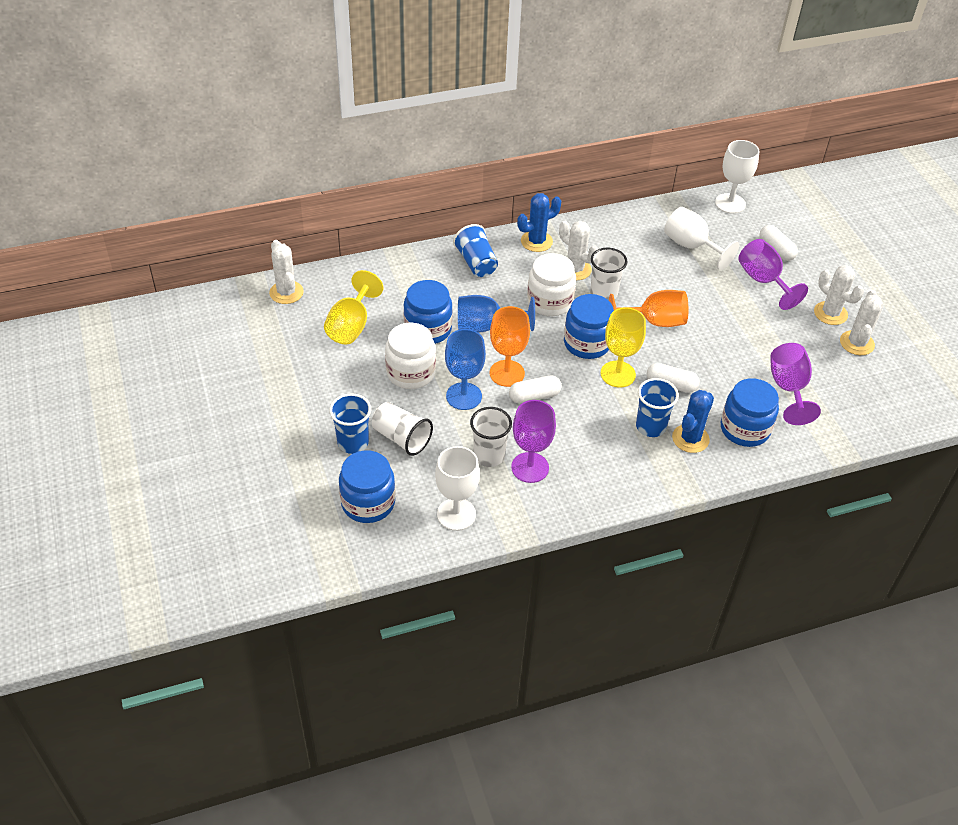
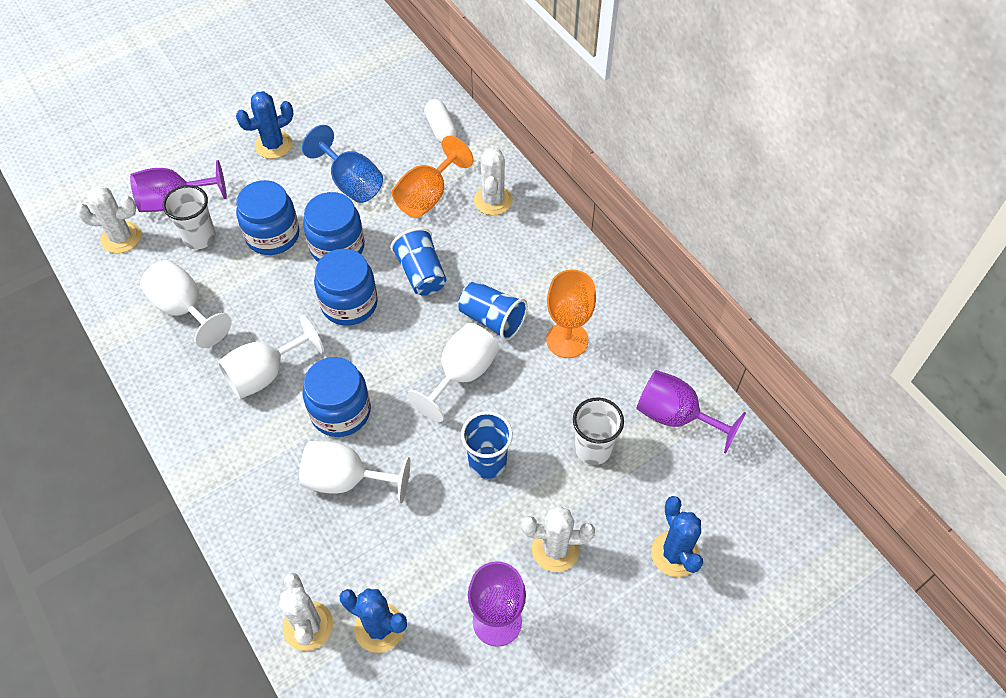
blue cactus: 2 -> 3
blue goblet: 2 -> 1
white capsule: 3 -> 1
white cup: 3 -> 2
white goblet: 3 -> 4
white jar: 2 -> 0
yellow goblet: 2 -> 0

